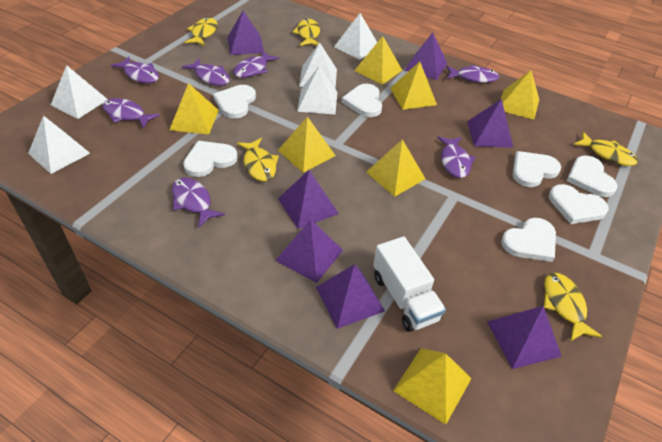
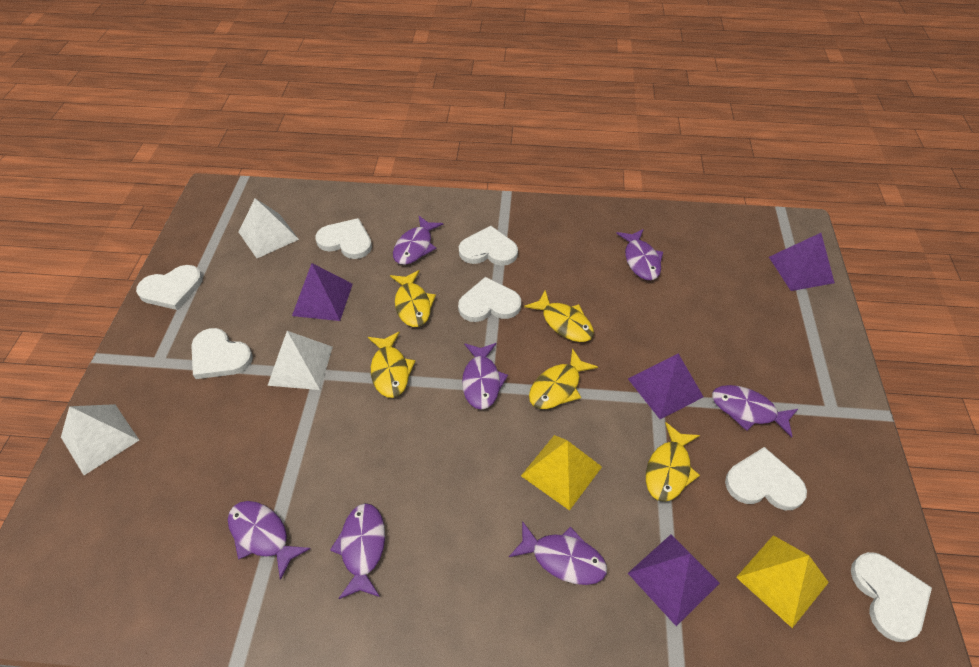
purple pyramid: 7 -> 4
white pyramid: 5 -> 3
white truck: 1 -> 0
yellow pyramid: 7 -> 2

